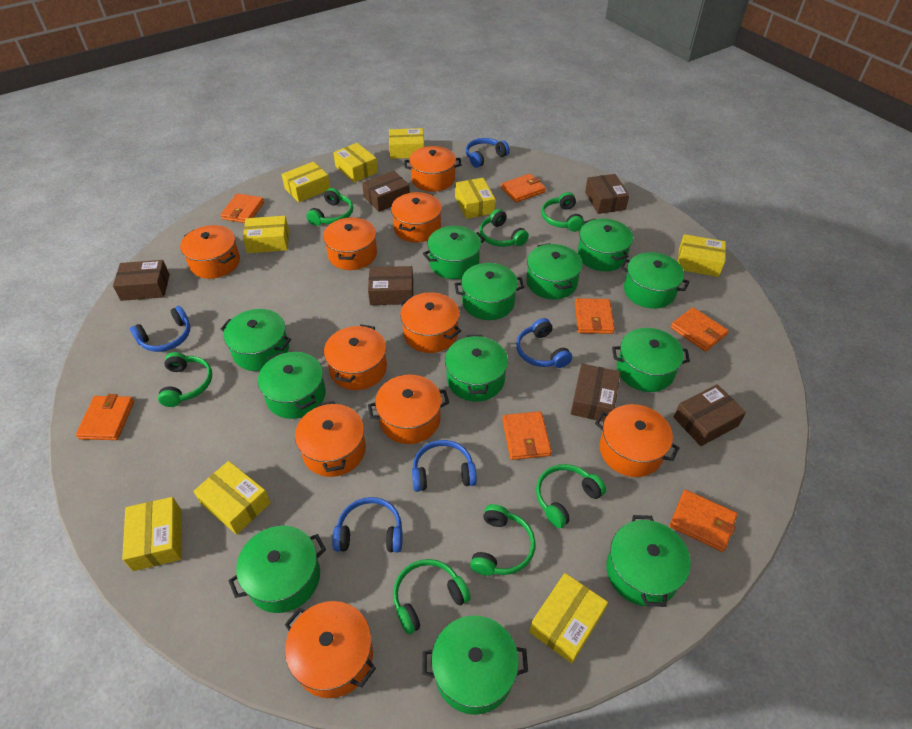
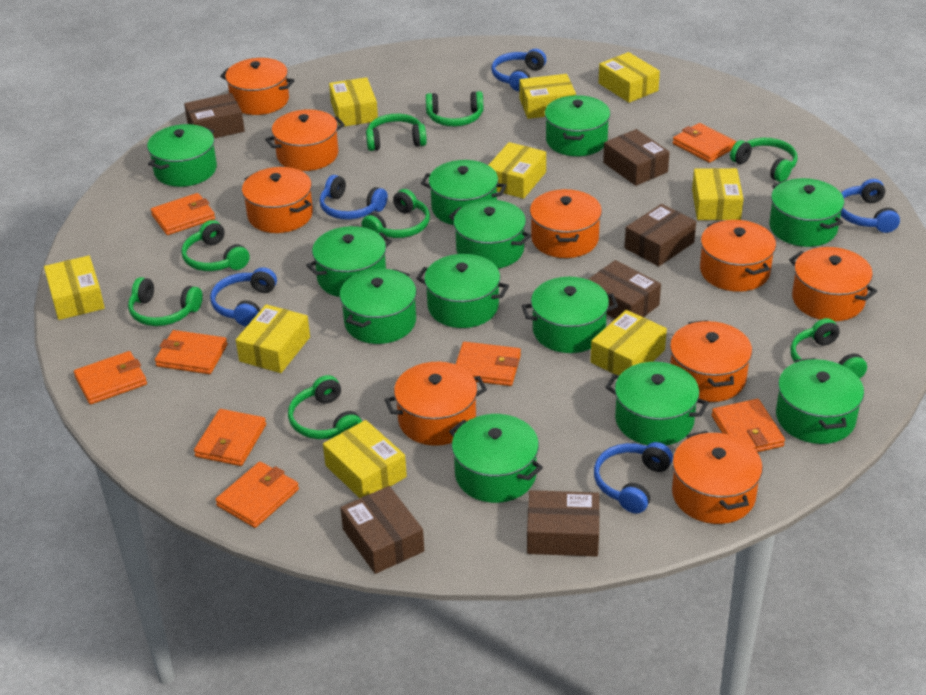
green headphones: 7 -> 8
orange pot: 10 -> 9
orange wallet: 7 -> 8

